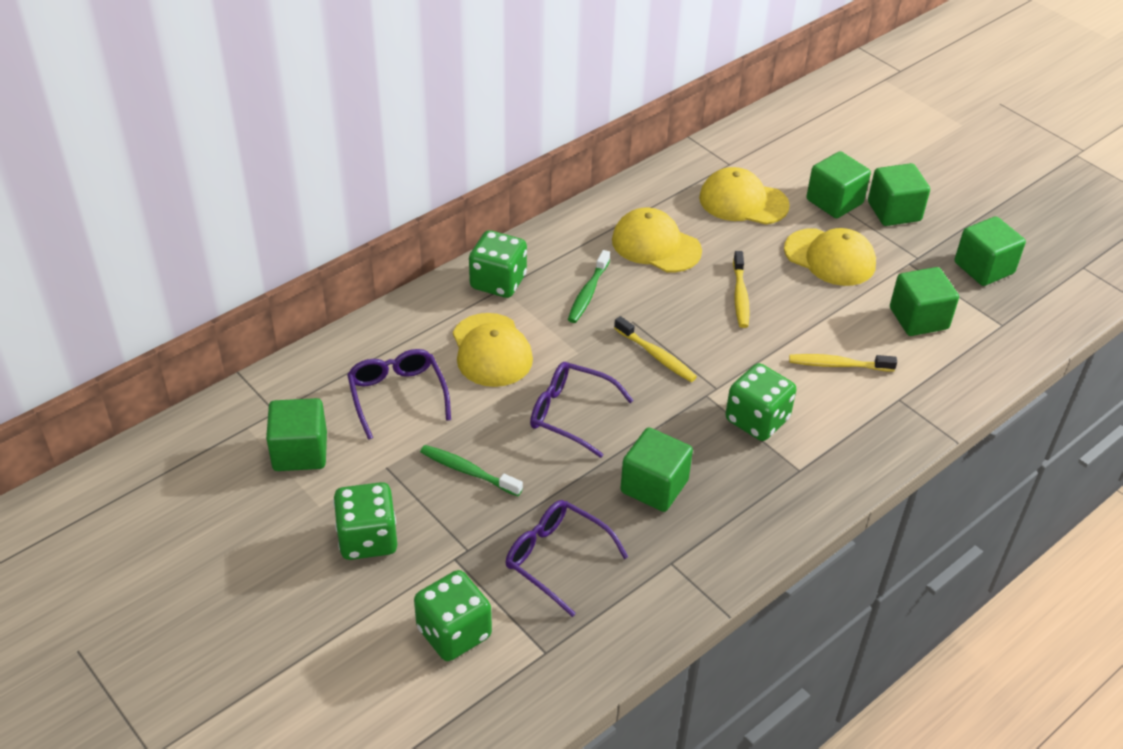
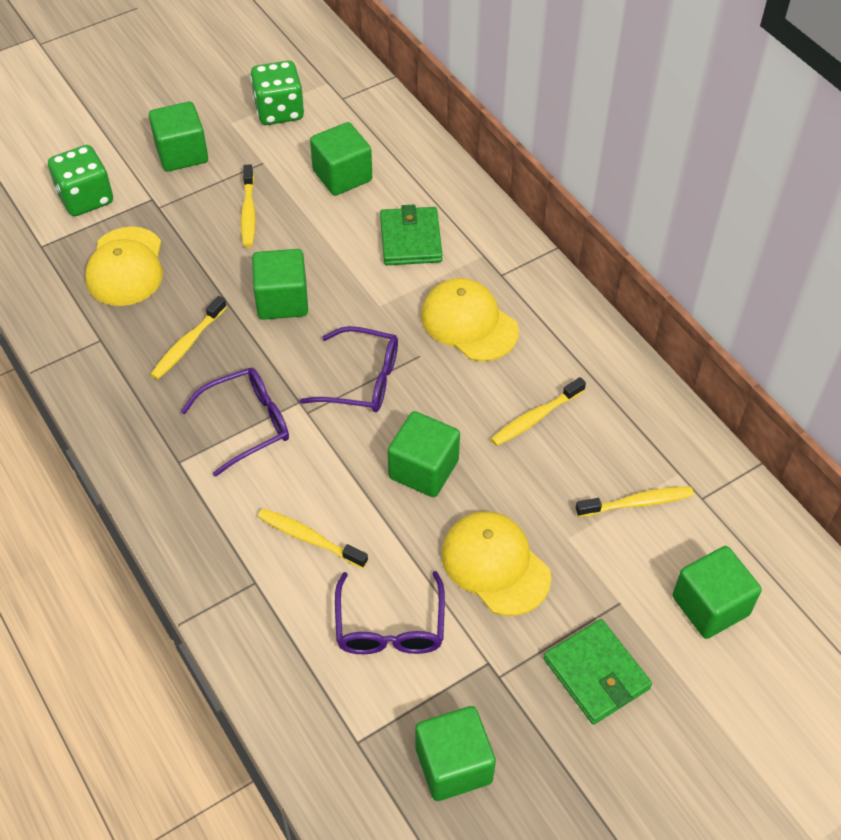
green dice: 4 -> 2
green toothbrush: 2 -> 0
green wallet: 0 -> 2
yellow cap: 4 -> 3
yellow toothbrush: 3 -> 5

